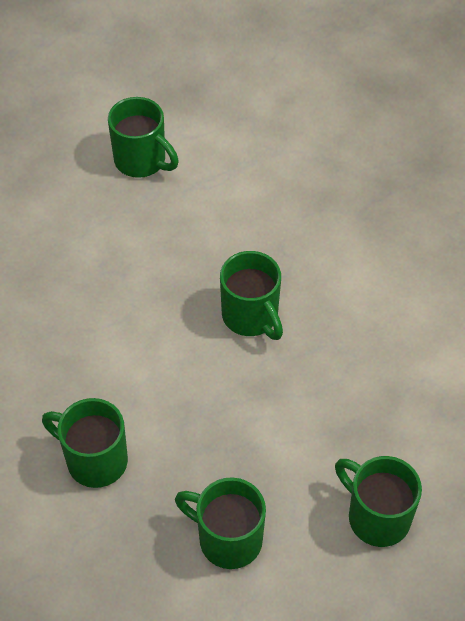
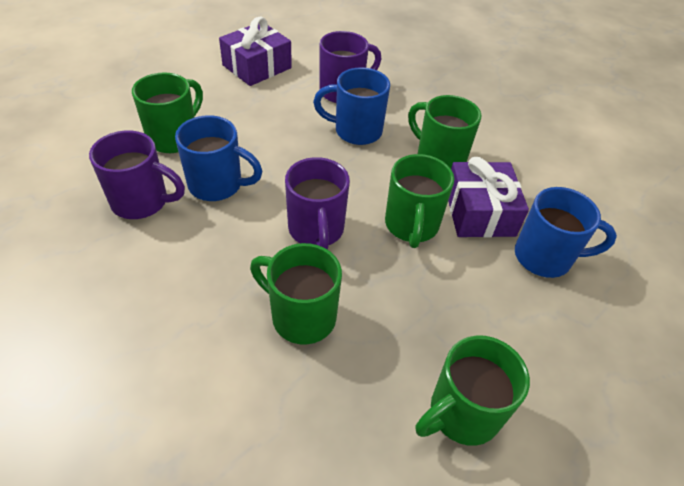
blue mug: 0 -> 3
purple gift: 0 -> 2
purple mug: 0 -> 3

